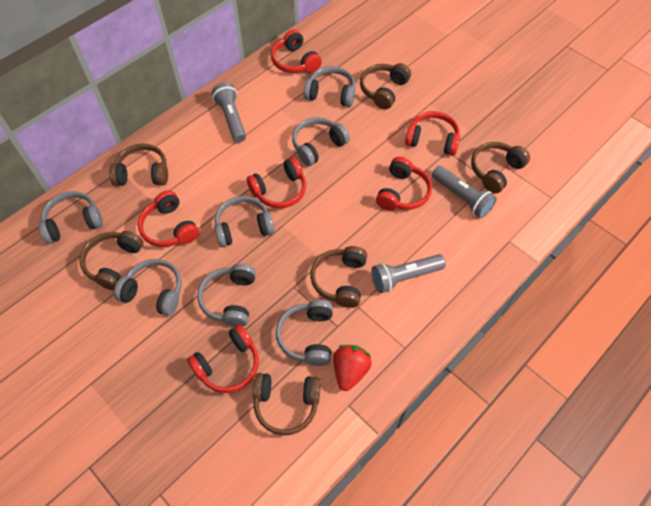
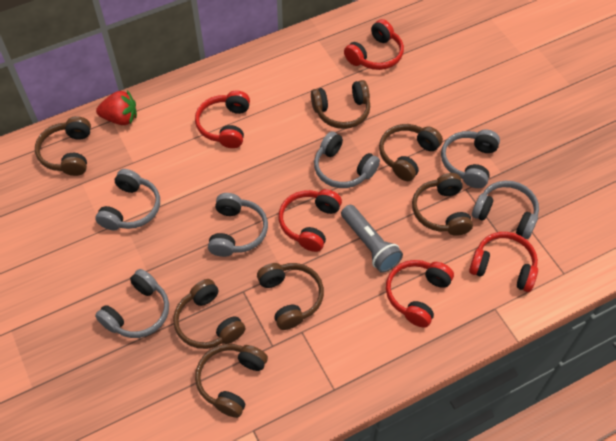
brown headphones: 6 -> 7
grey flashlight: 3 -> 1
grey headphones: 7 -> 6
red headphones: 6 -> 5

